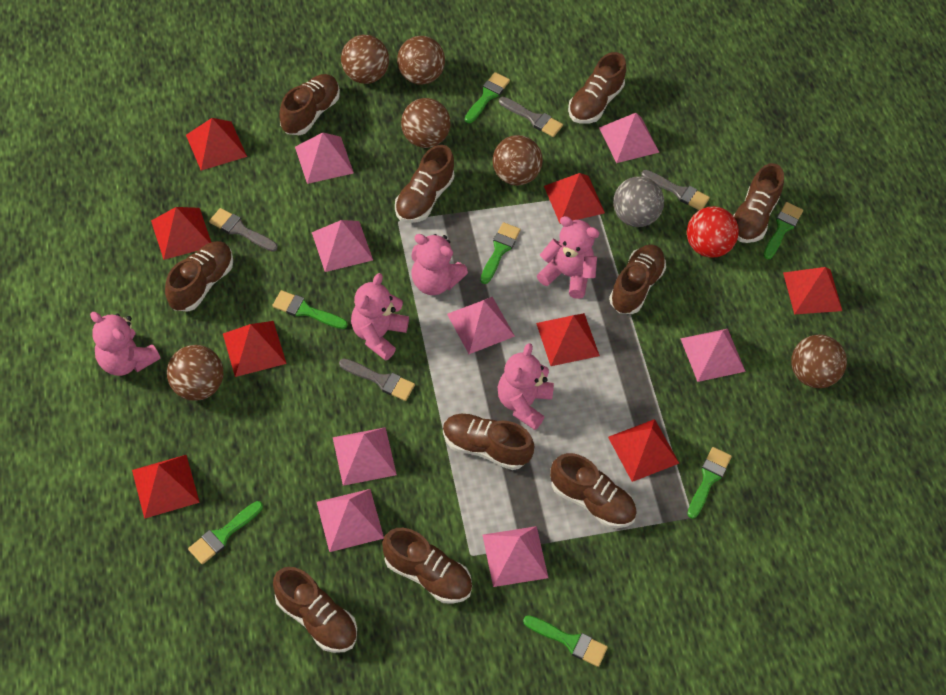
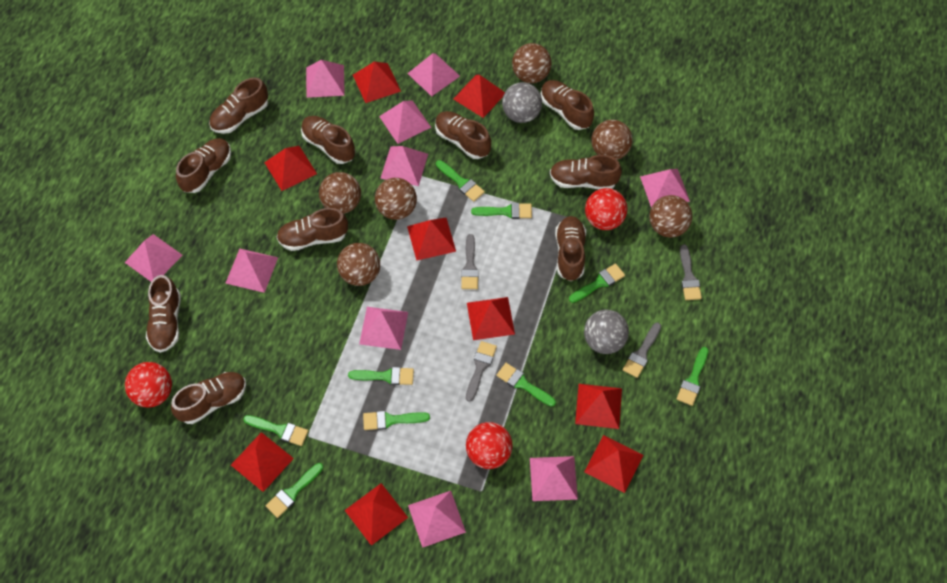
green brush: 7 -> 9
grey ball: 1 -> 2
pink pyramid: 8 -> 10
pink teddy bear: 5 -> 0
red ball: 1 -> 3
red pyramid: 8 -> 9

